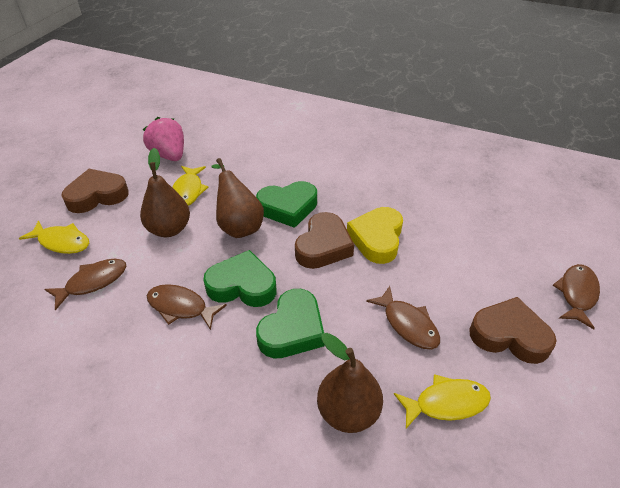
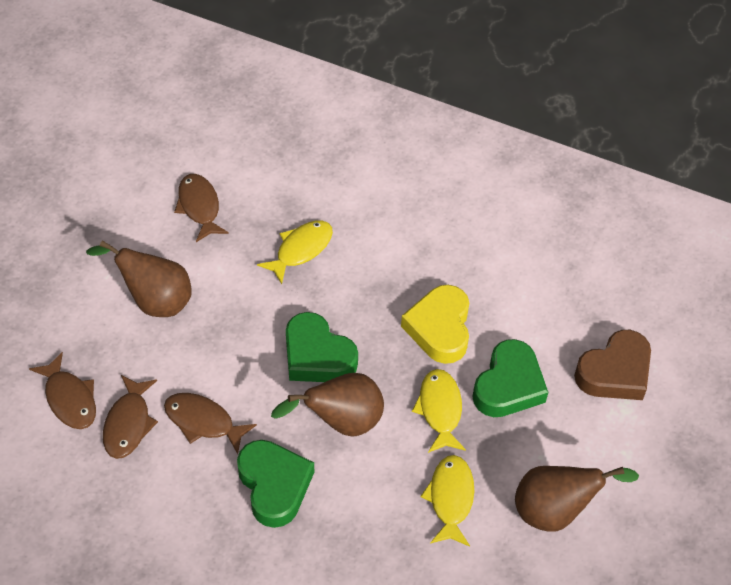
brown heart: 3 -> 1
pink strawberry: 1 -> 0

